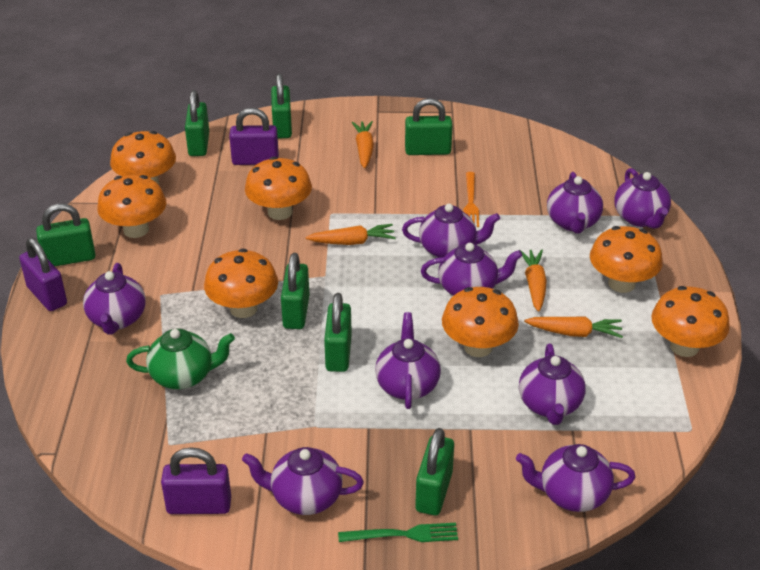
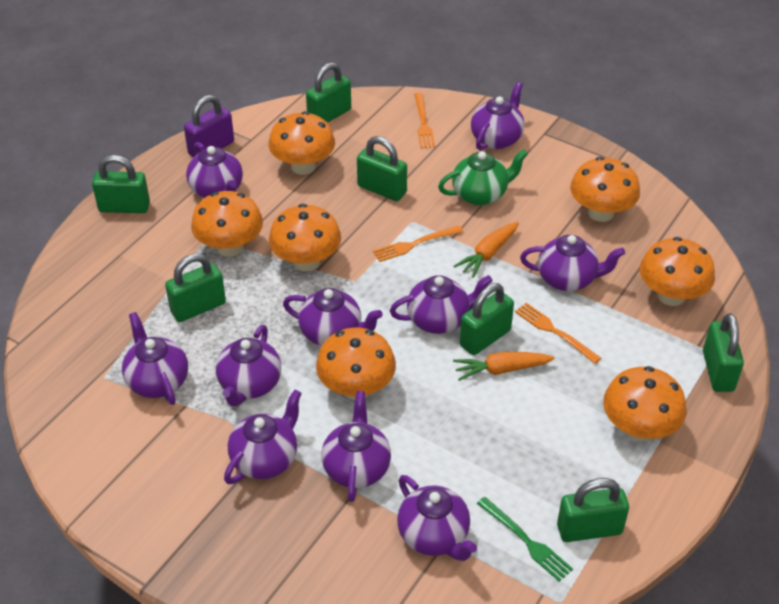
orange carrot: 4 -> 2
orange fork: 1 -> 3
purple padlock: 3 -> 1
purple teapot: 9 -> 10

